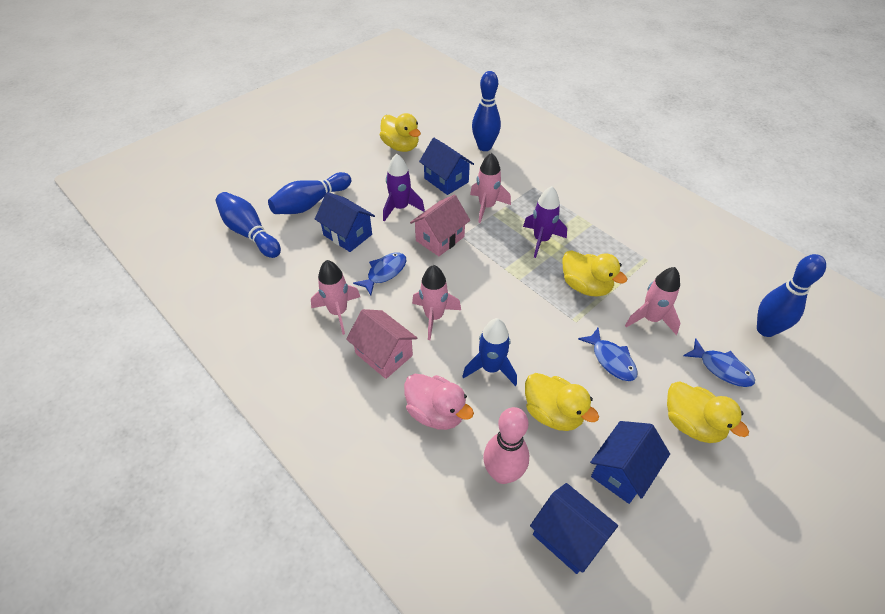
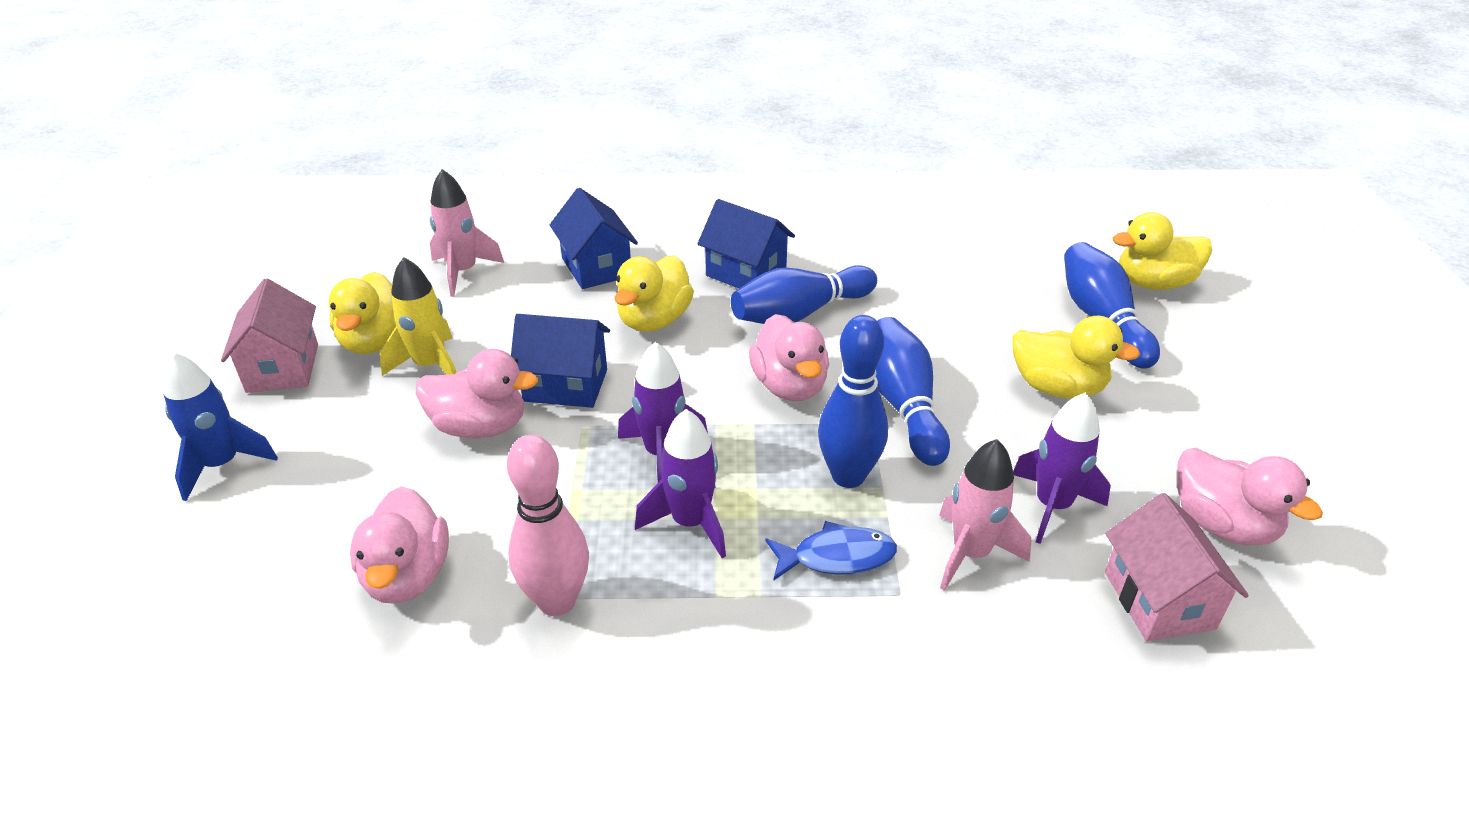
blue fish: 3 -> 1
blue house: 4 -> 3
pink duck: 1 -> 4
pink rocket: 4 -> 2
purple rocket: 2 -> 3
yellow rocket: 0 -> 1

